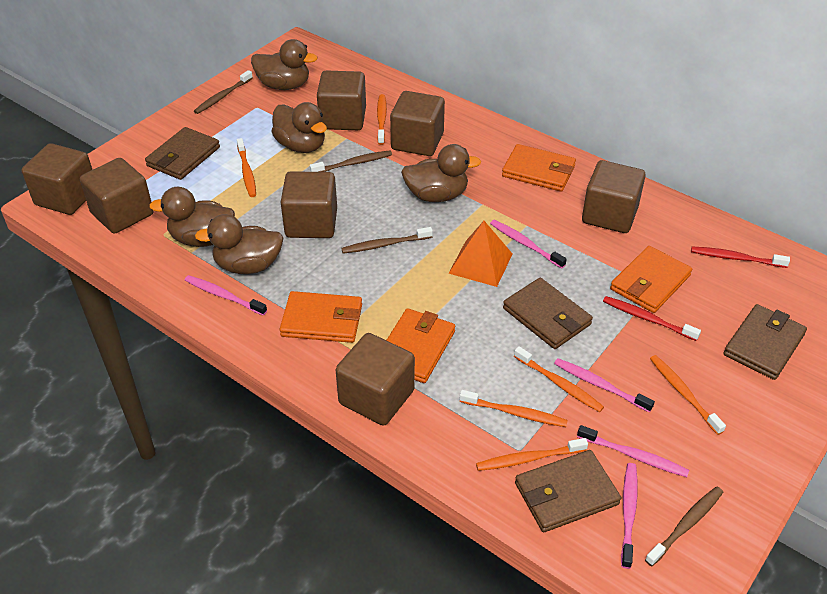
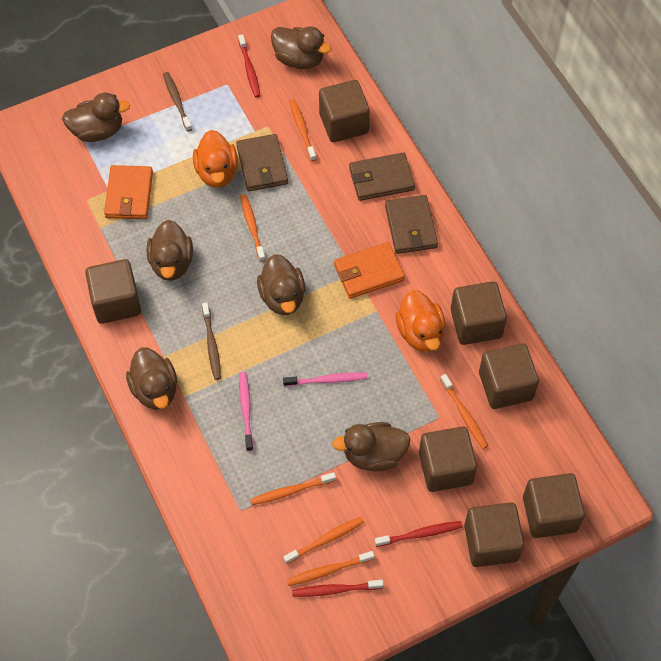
brown duck: 5 -> 6
brown toothbrush: 4 -> 2
brown wallet: 4 -> 3
orange duck: 0 -> 2
orange pyramid: 1 -> 0
orange wallet: 4 -> 2
pink toothbrush: 5 -> 2
red toothbrush: 2 -> 3

